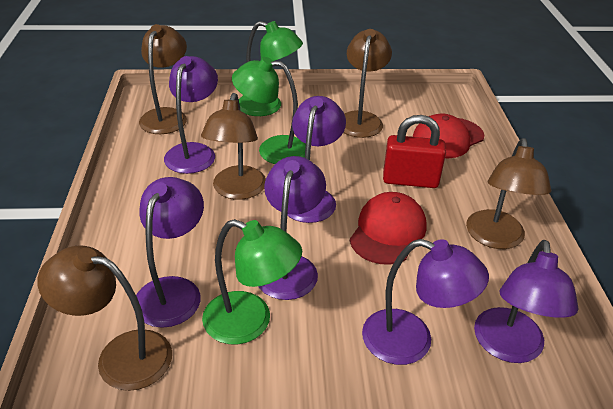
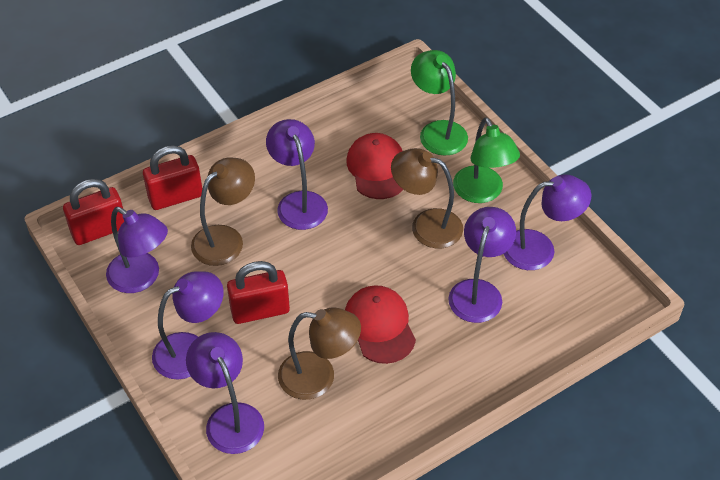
brown lamp: 5 -> 3
green lamp: 3 -> 2
red padlock: 1 -> 3

